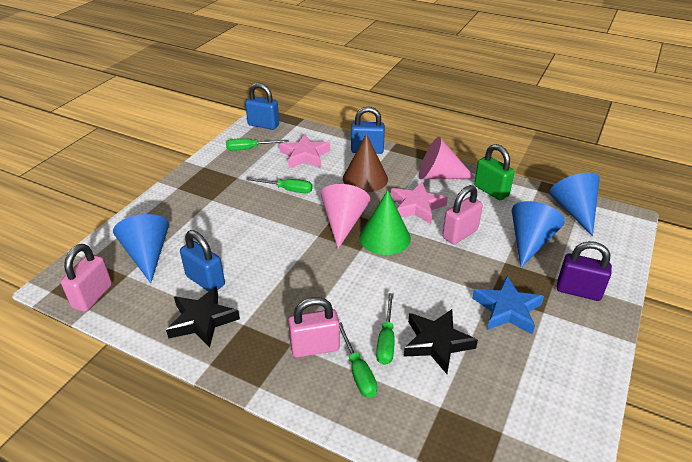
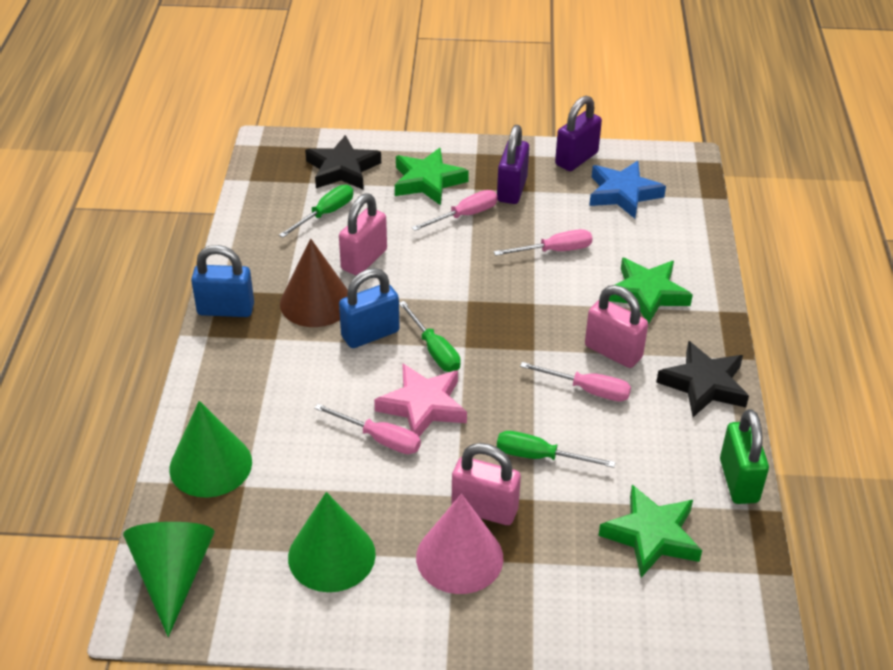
blue cone: 3 -> 0
blue padlock: 3 -> 2
green cone: 1 -> 3
green screwdriver: 4 -> 3
green star: 0 -> 3
pink cone: 2 -> 1
pink screwdriver: 0 -> 4
pink star: 2 -> 1
purple padlock: 1 -> 2

